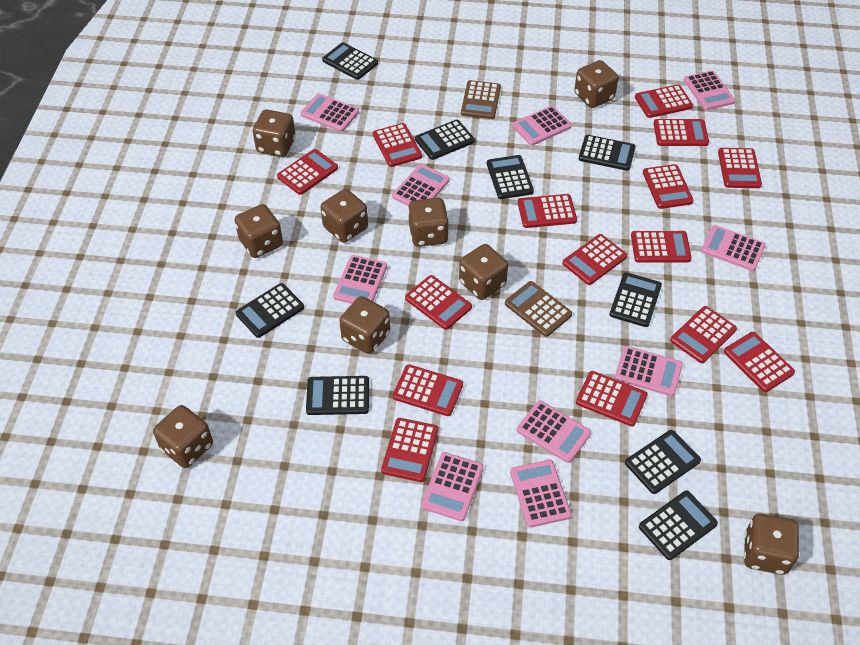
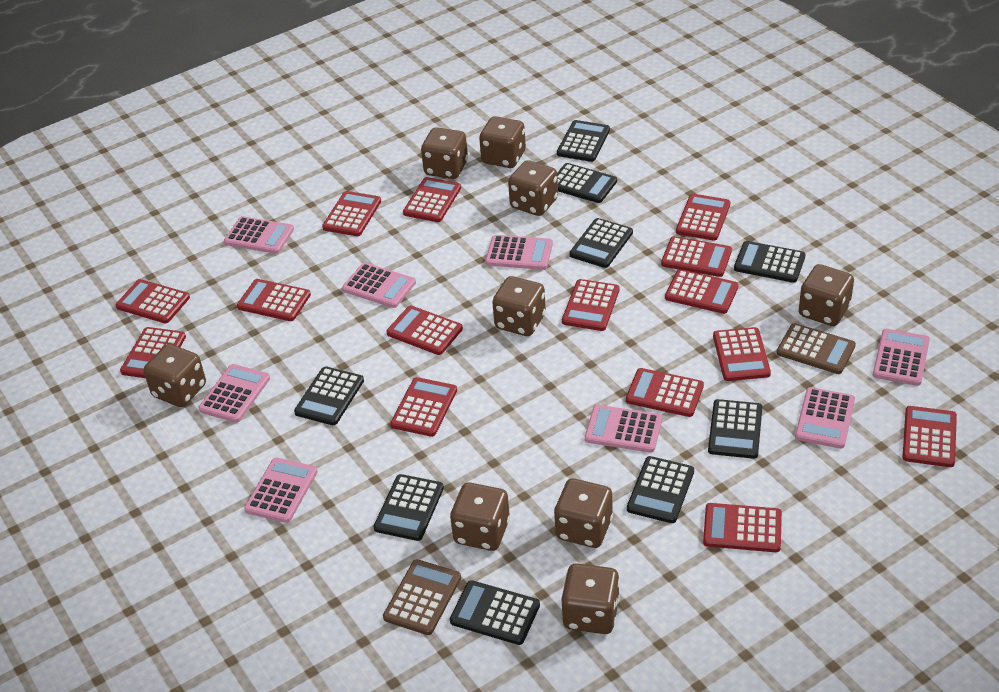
pink calculator: 10 -> 8

